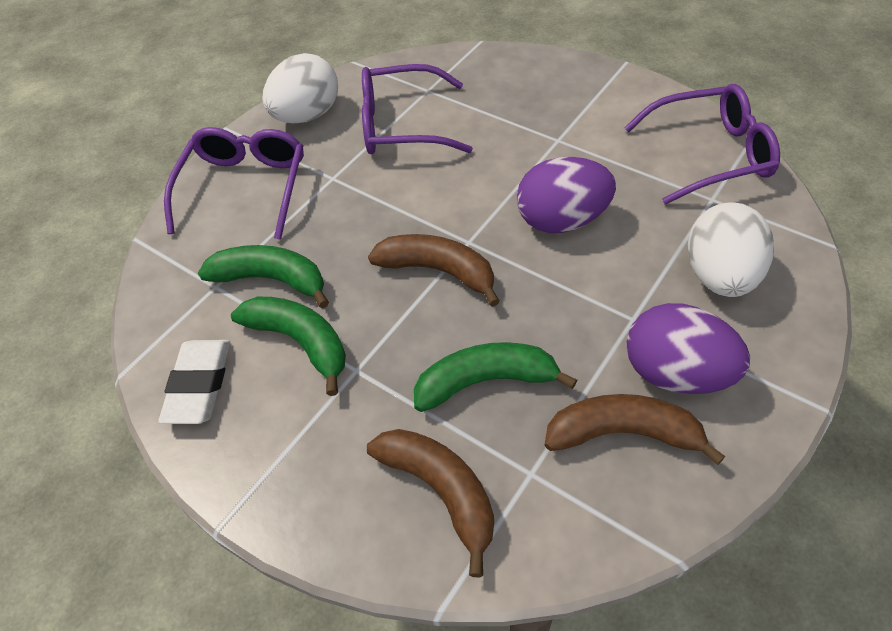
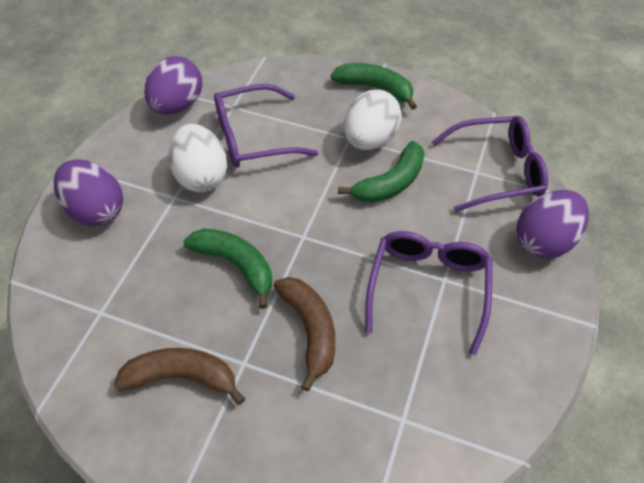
brown banana: 3 -> 2
purple egg: 2 -> 3
white eraser: 1 -> 0

